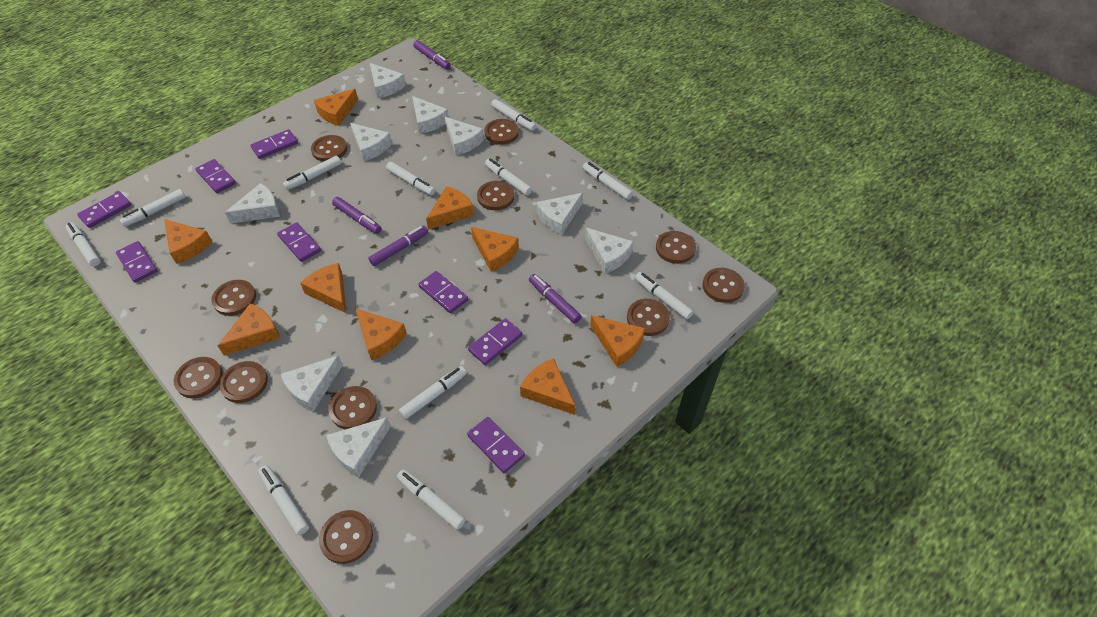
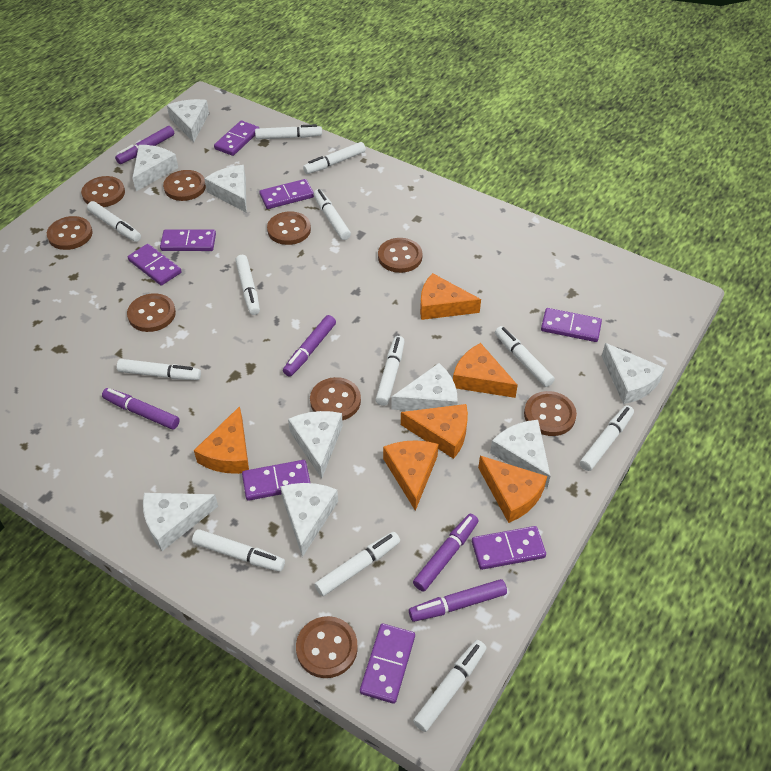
brown button: 11 -> 9
orange cheese: 9 -> 6
purple marker: 4 -> 5
white marker: 11 -> 12

